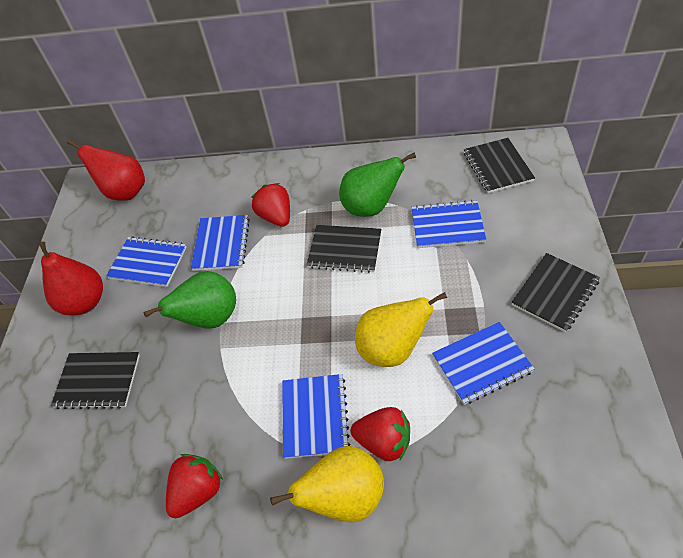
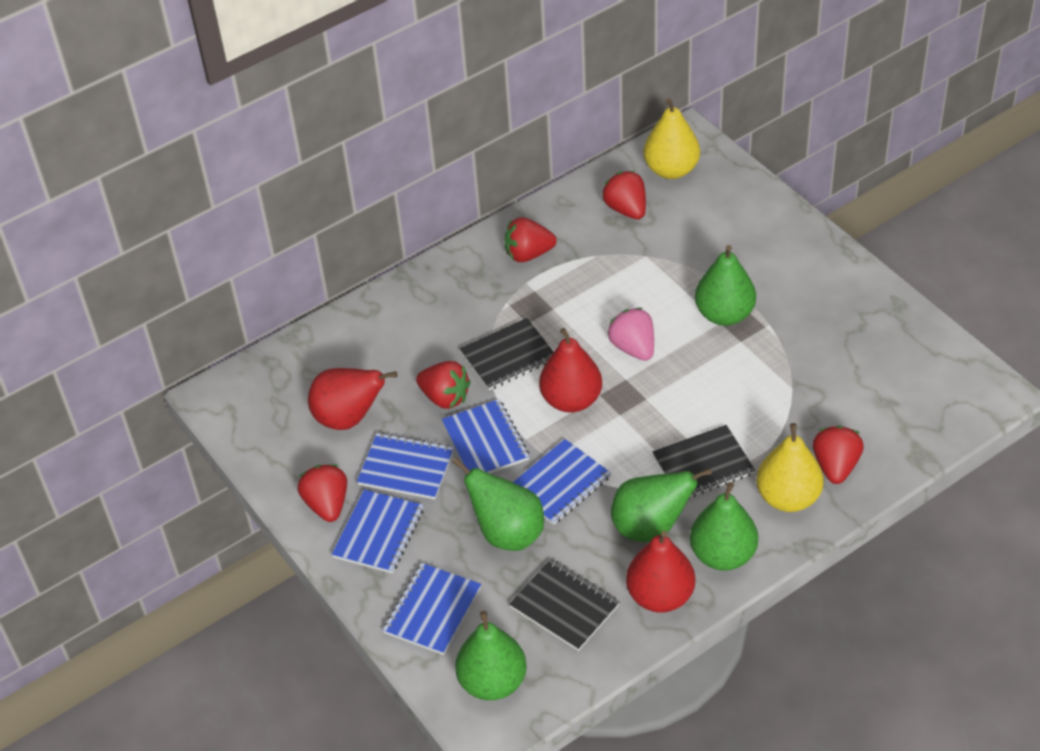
black notebook: 4 -> 3
green pear: 2 -> 5
pink strawberry: 0 -> 1
red pear: 2 -> 3
red strawberry: 3 -> 5

